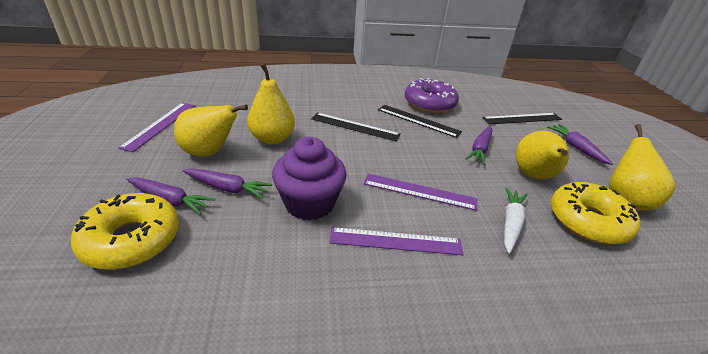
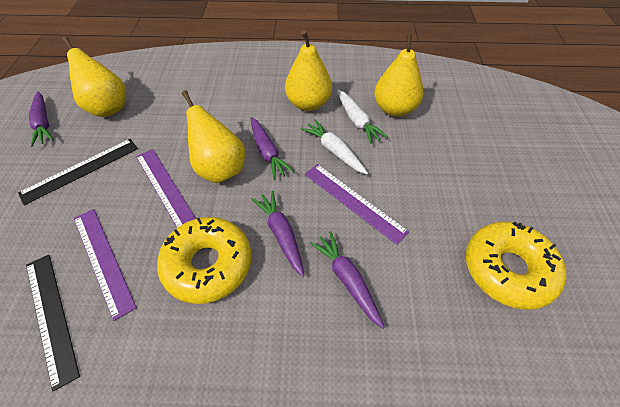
black ruler: 3 -> 2
purple cupcake: 1 -> 0
purple donut: 1 -> 0
white carrot: 1 -> 2

